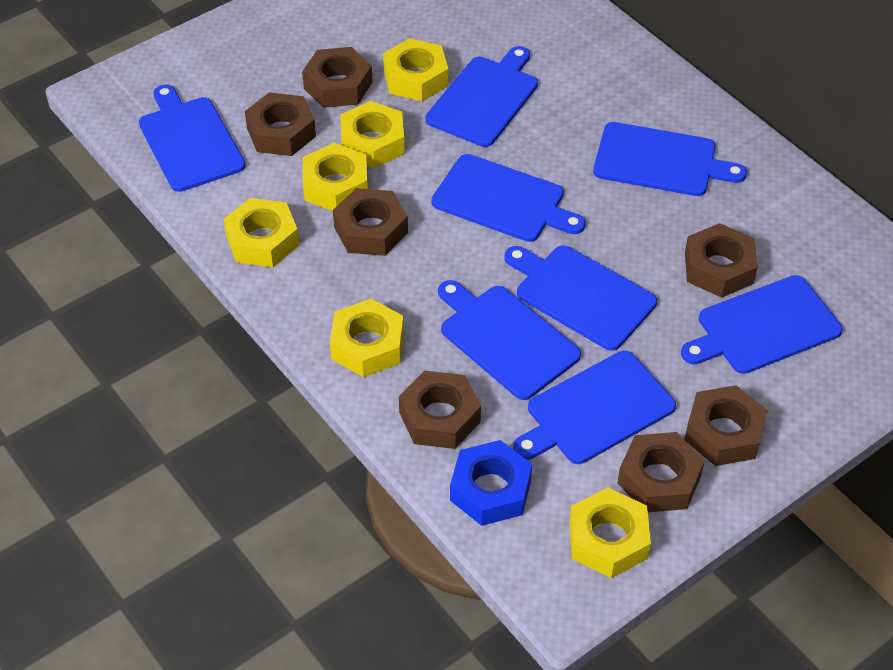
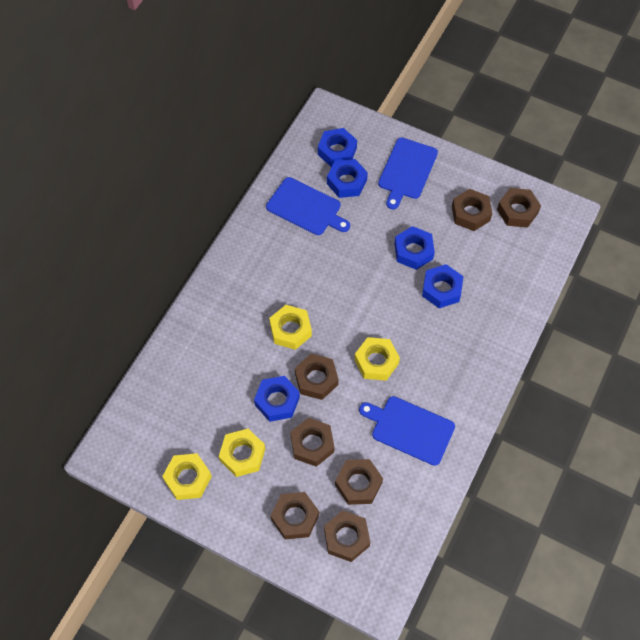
blue cutting board: 8 -> 3
blue nut: 1 -> 5
yellow nut: 6 -> 4

